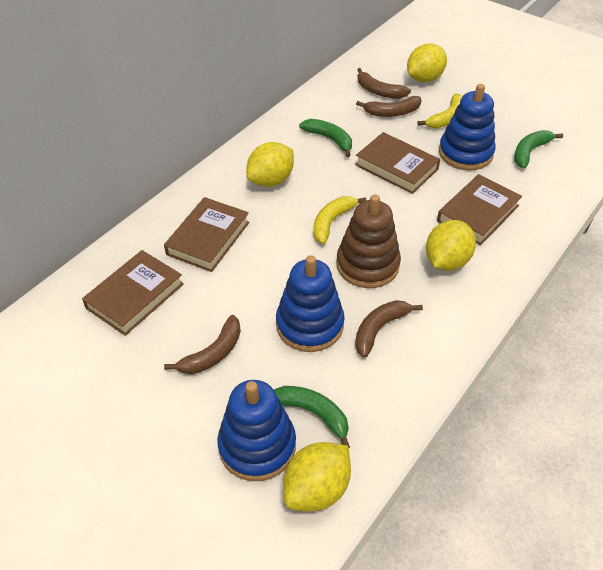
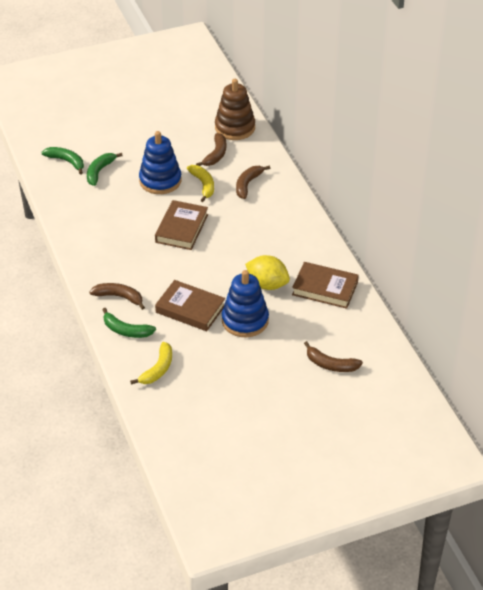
blue stacking toy: 3 -> 2
brown book: 4 -> 3
yellow lemon: 4 -> 1

